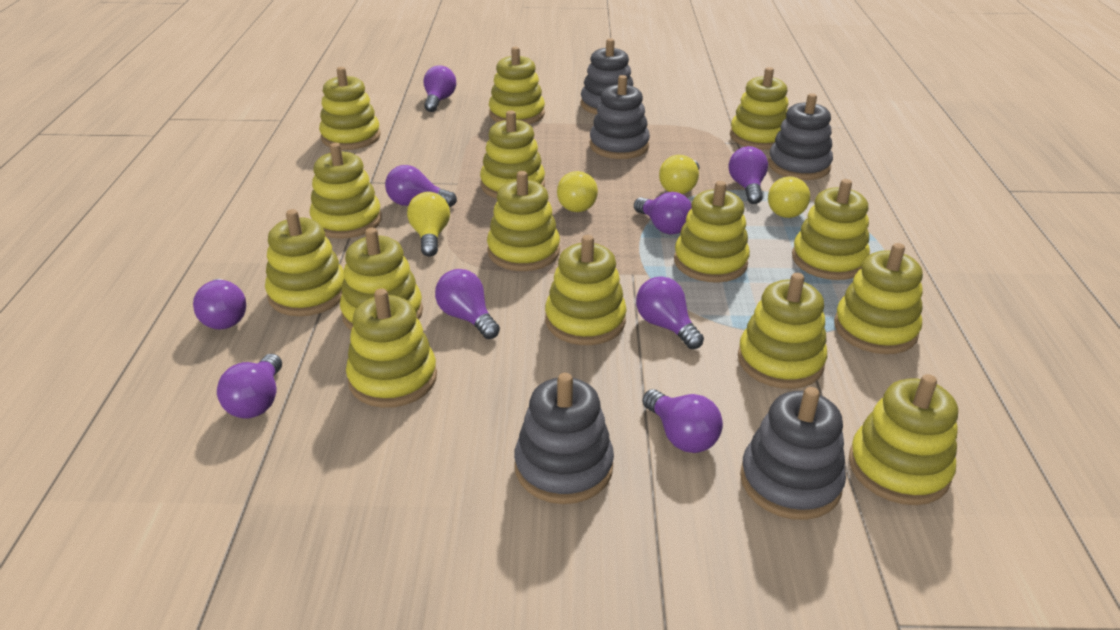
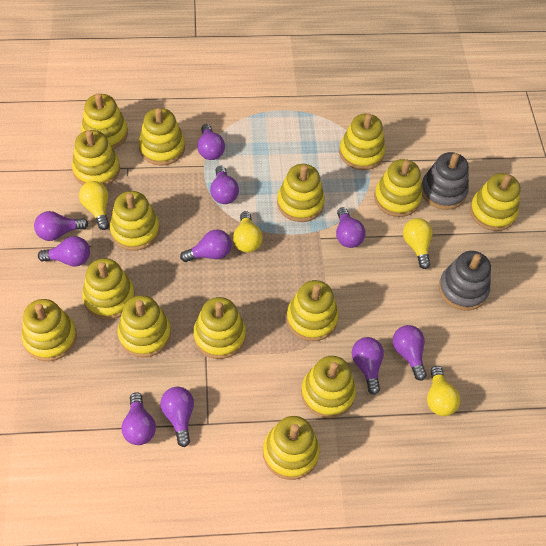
grey stacking toy: 5 -> 2
purple light bulb: 9 -> 10

